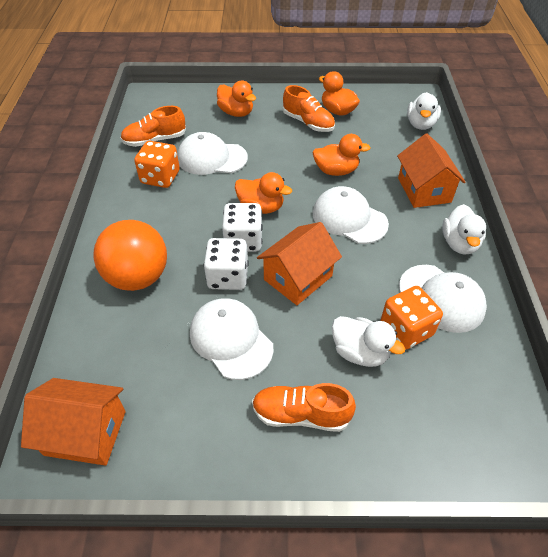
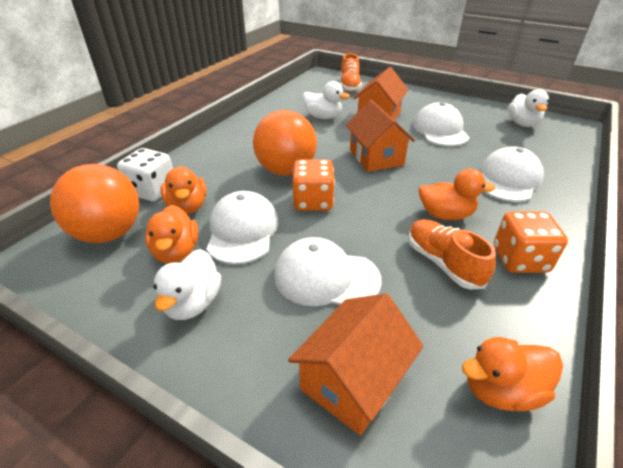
orange ball: 1 -> 2
orange shoe: 3 -> 2
white dice: 2 -> 1

